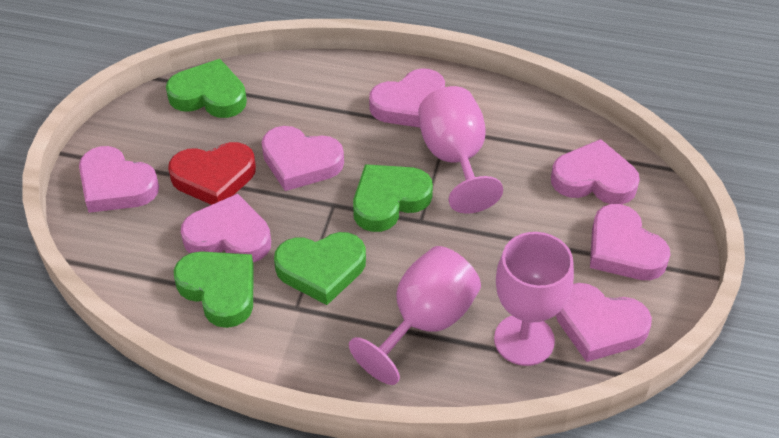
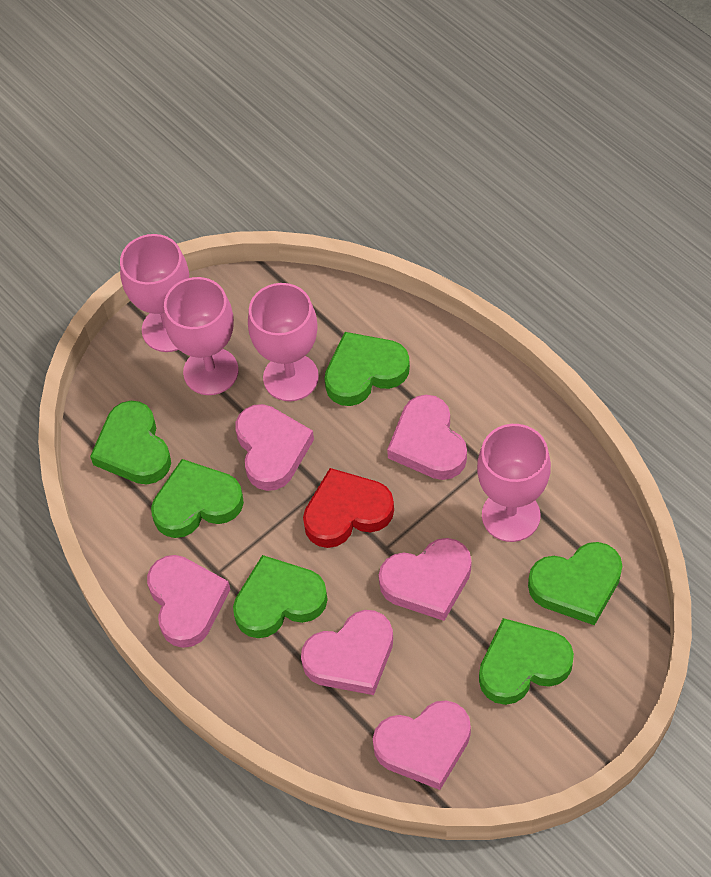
green heart: 4 -> 6
pink goblet: 3 -> 4
pink heart: 7 -> 6

